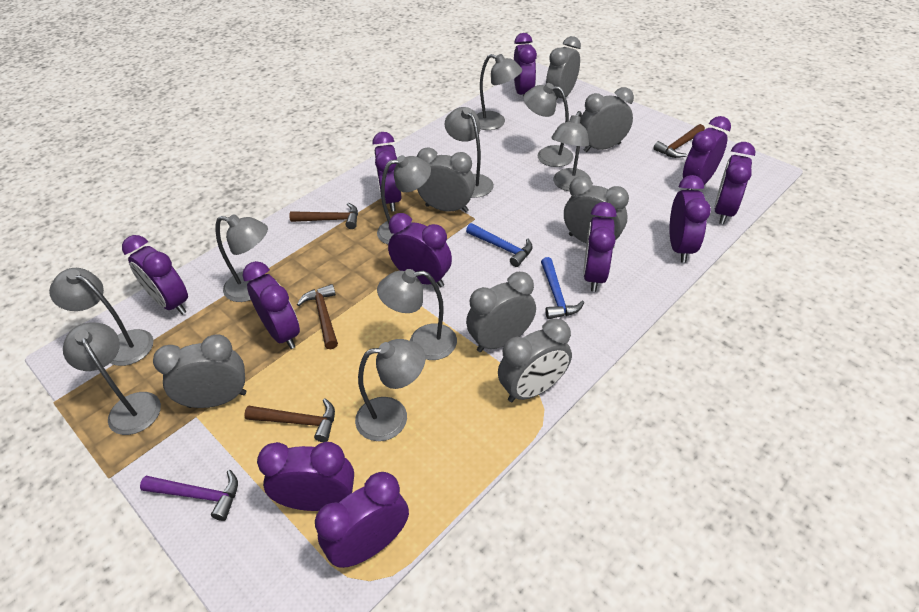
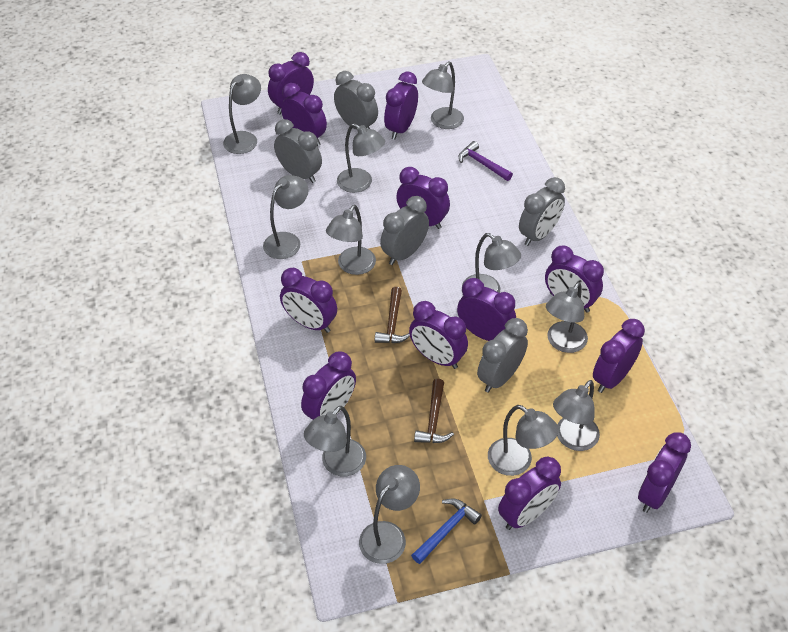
blue hammer: 2 -> 1
brown hammer: 4 -> 2
grey clock: 7 -> 5
grey lamp: 10 -> 11
purple clock: 11 -> 12

